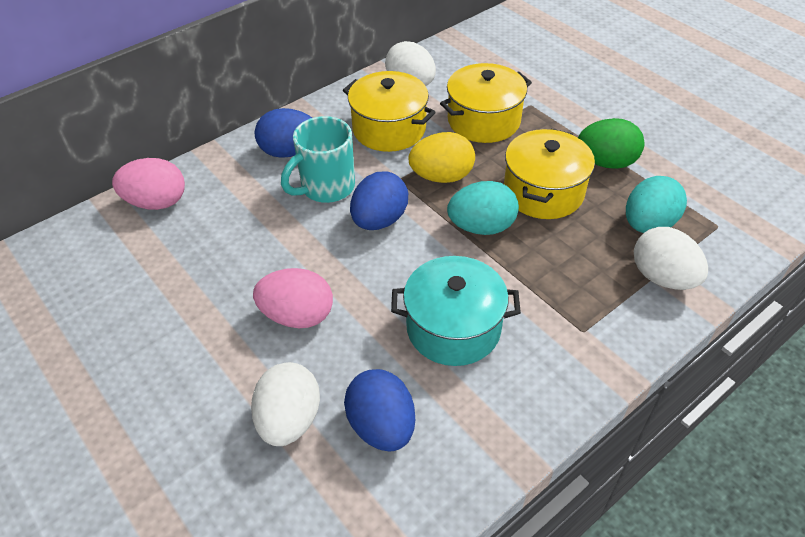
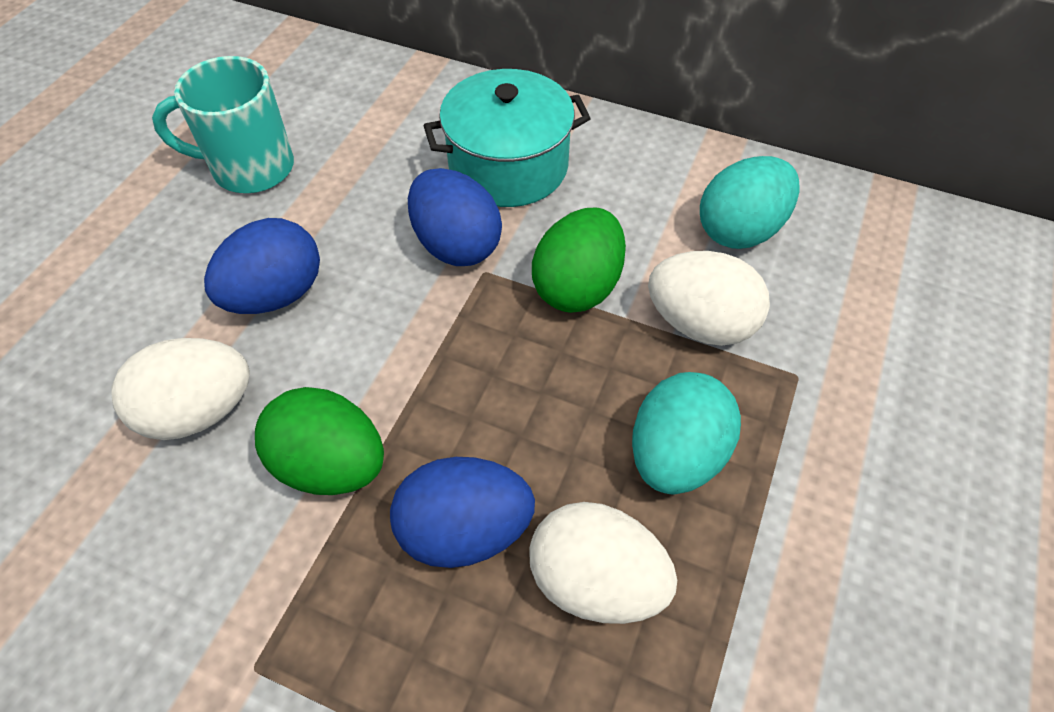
green egg: 1 -> 2
pink egg: 2 -> 0
yellow egg: 1 -> 0
yellow pot: 3 -> 0

